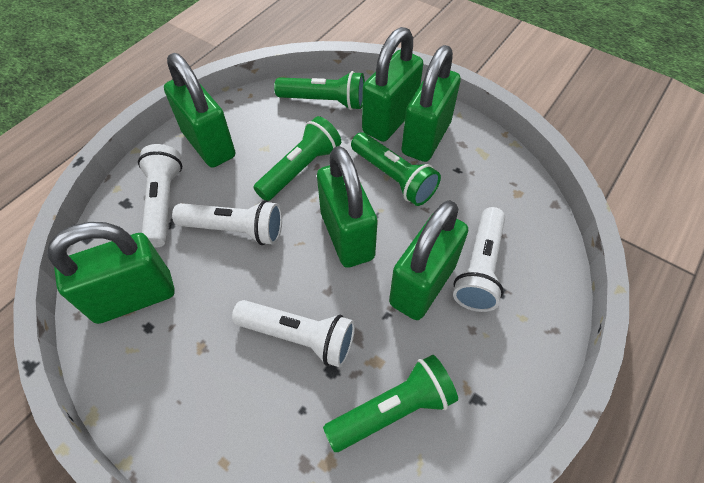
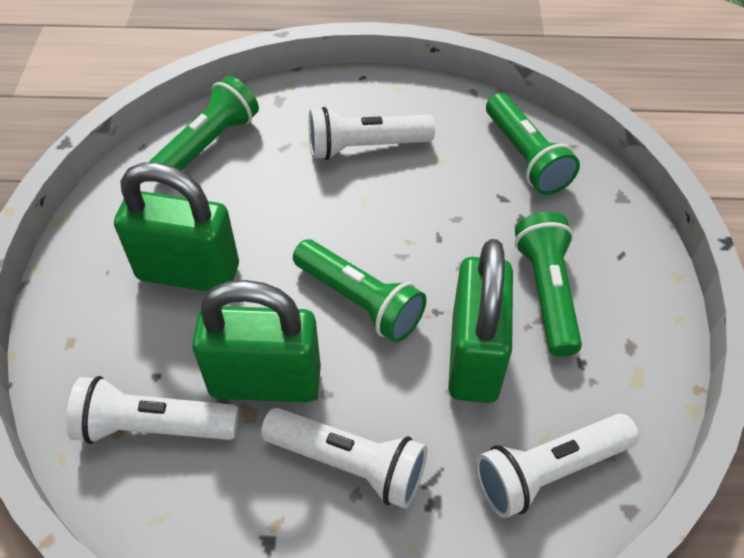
green padlock: 6 -> 3

